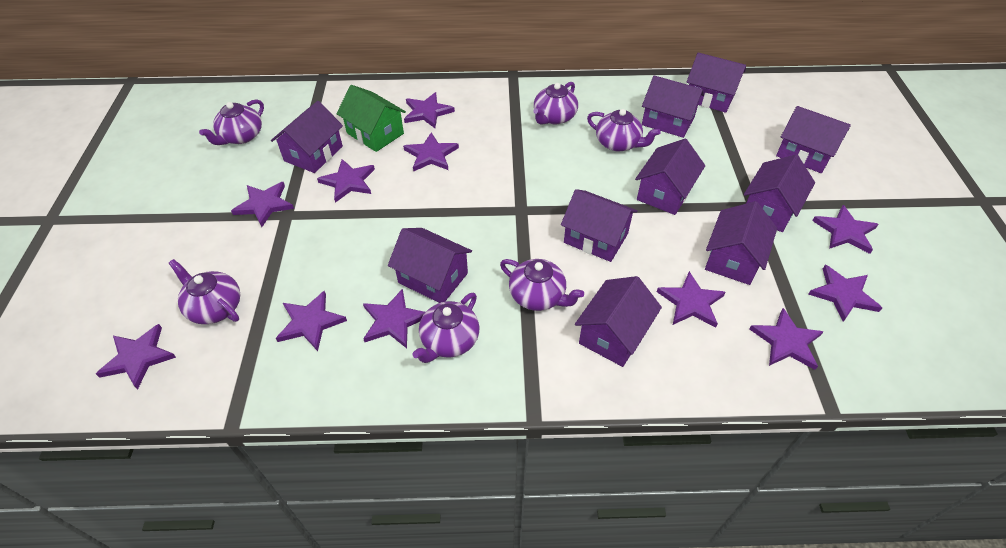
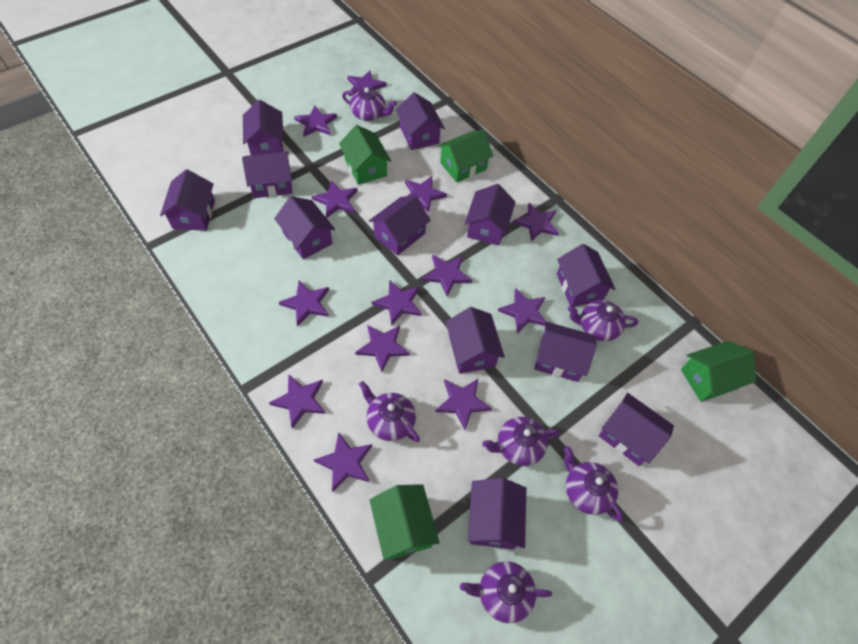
green house: 1 -> 4
purple house: 10 -> 12
purple star: 11 -> 13

